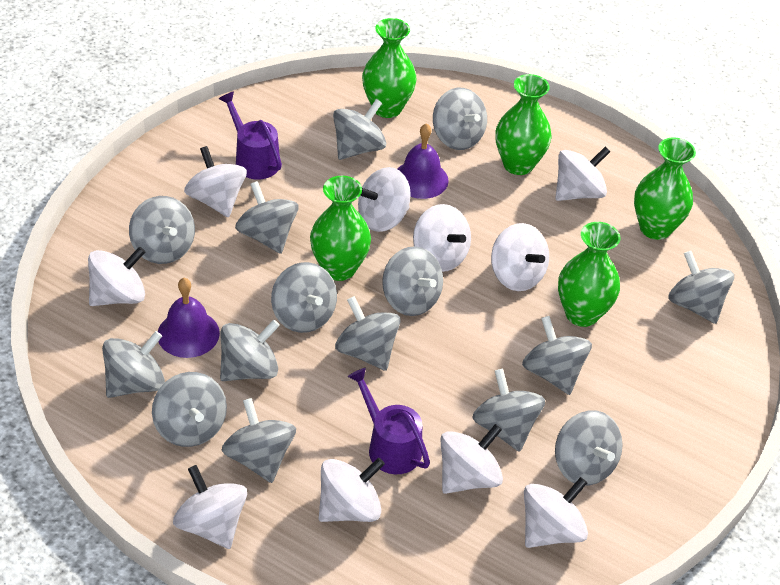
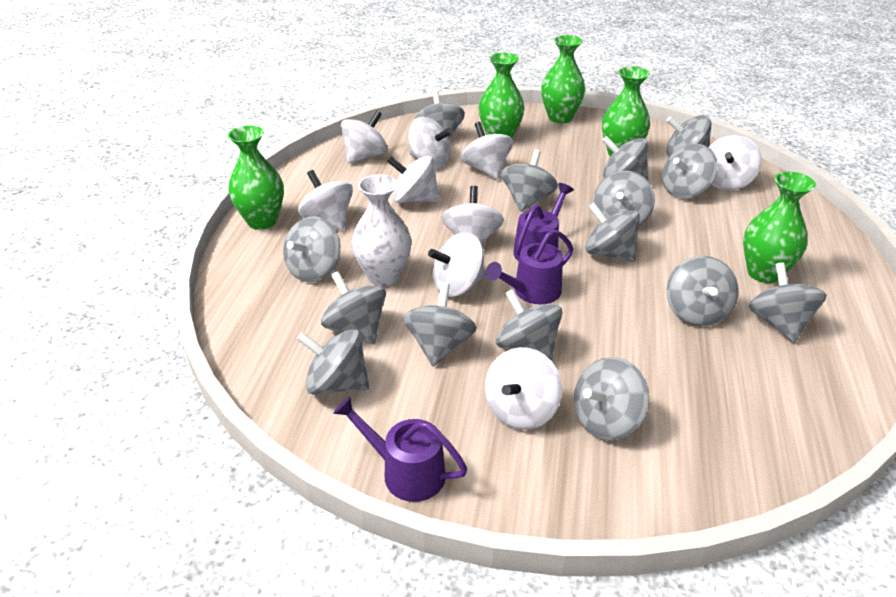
purple bell: 2 -> 0
purple watering can: 2 -> 3
white spinning top: 10 -> 9
white vase: 0 -> 1

